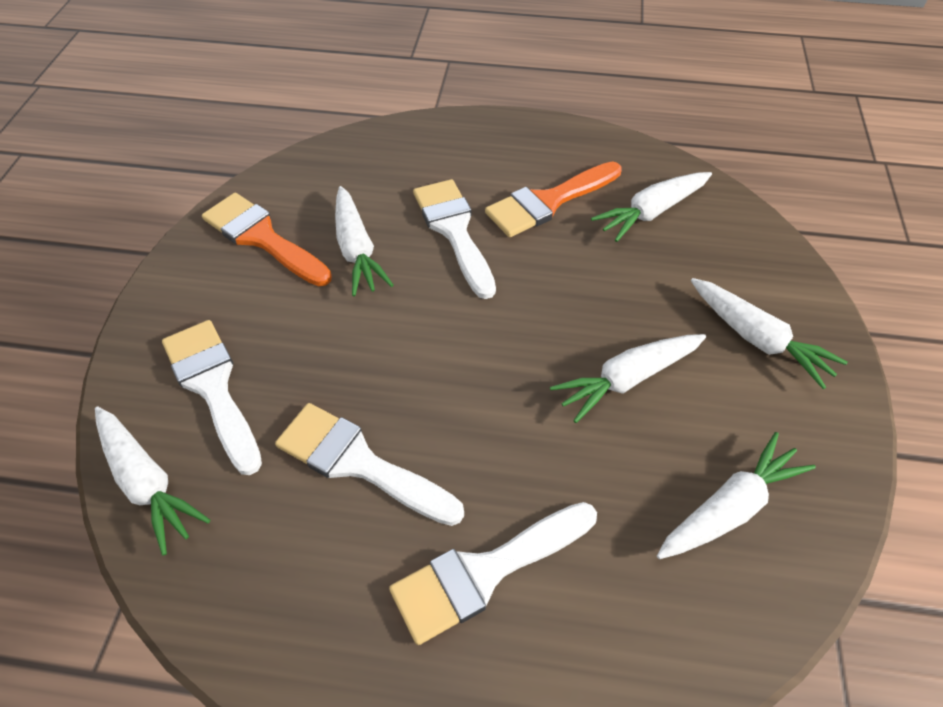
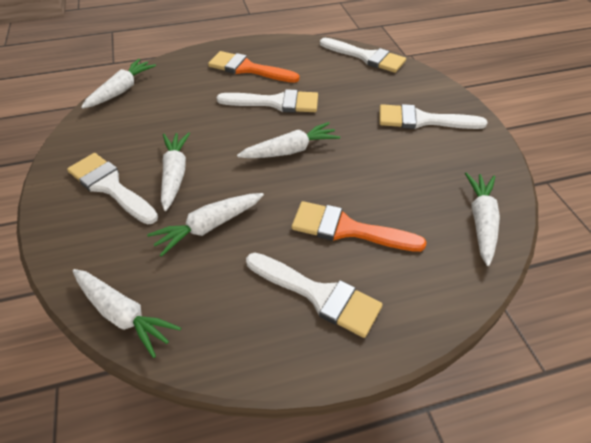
white brush: 4 -> 5

